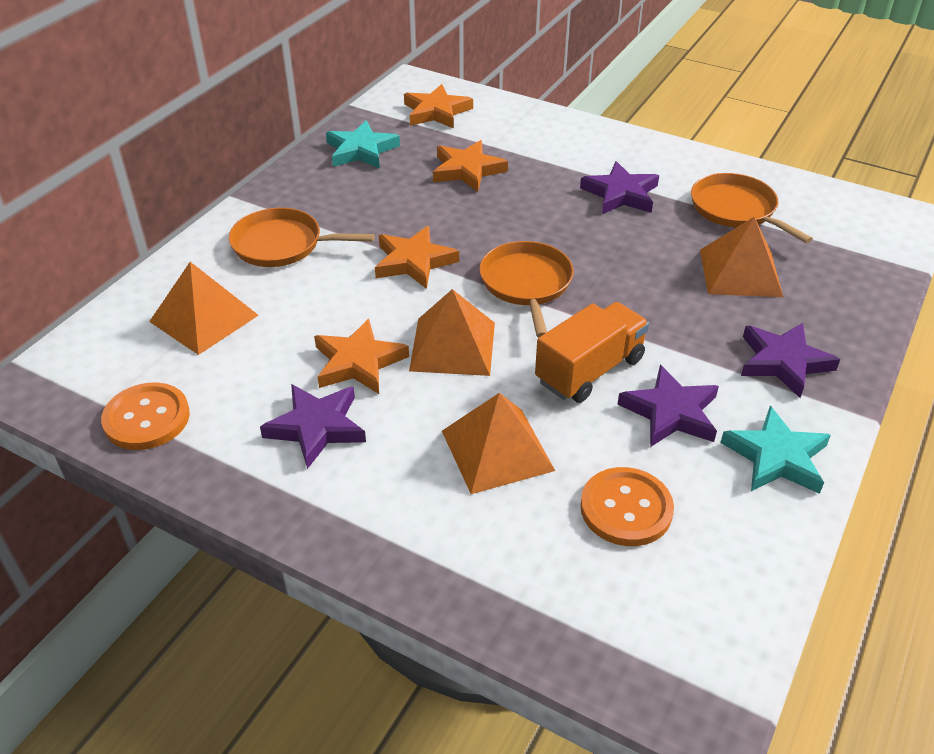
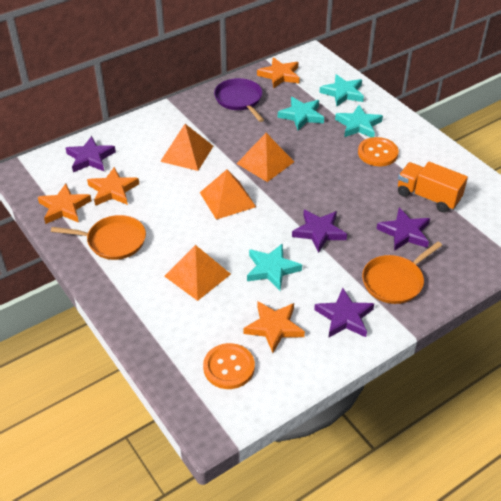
orange pan: 3 -> 2
purple pan: 0 -> 1
turquoise star: 2 -> 4

